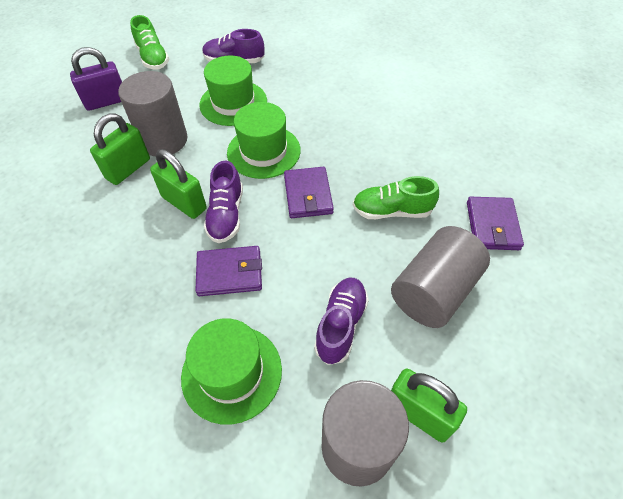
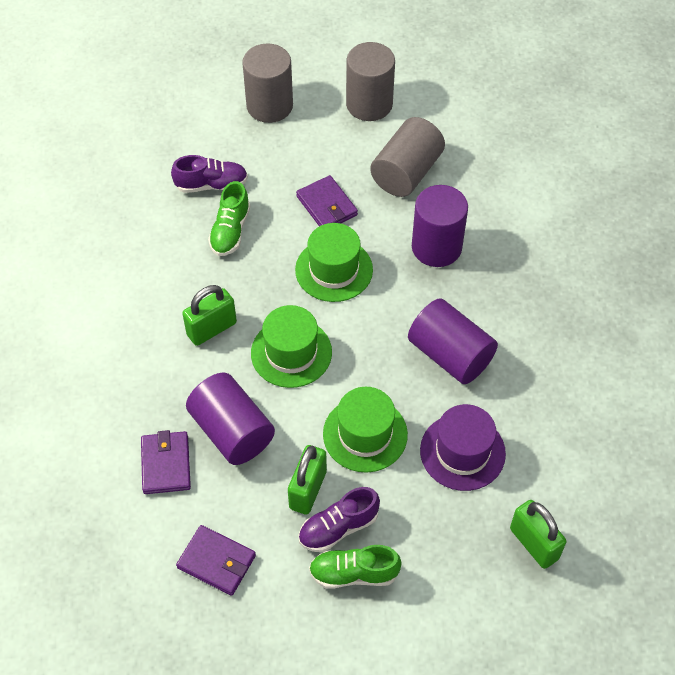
purple cylinder: 0 -> 3
purple hat: 0 -> 1
purple padlock: 1 -> 0
purple shoe: 3 -> 2

